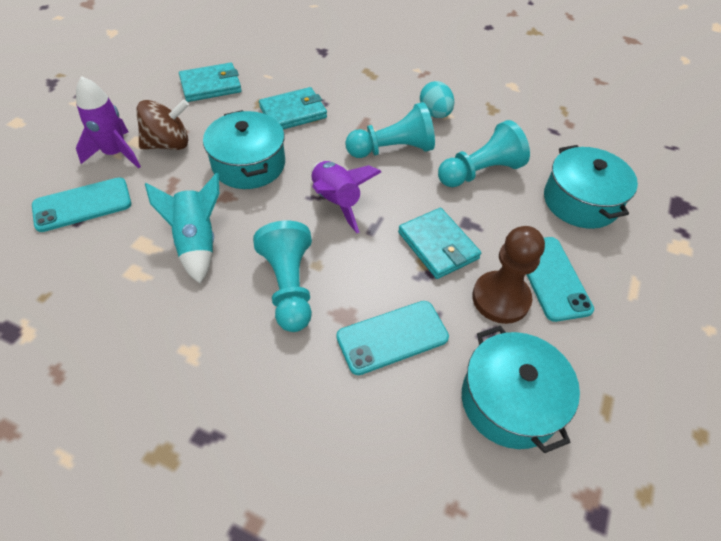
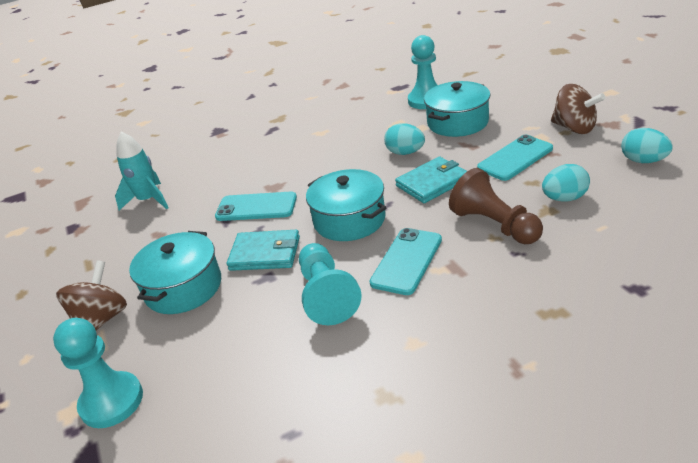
brown spinning top: 1 -> 2
purple rocket: 2 -> 0
turquoise egg: 1 -> 3
turquoise wallet: 3 -> 2

